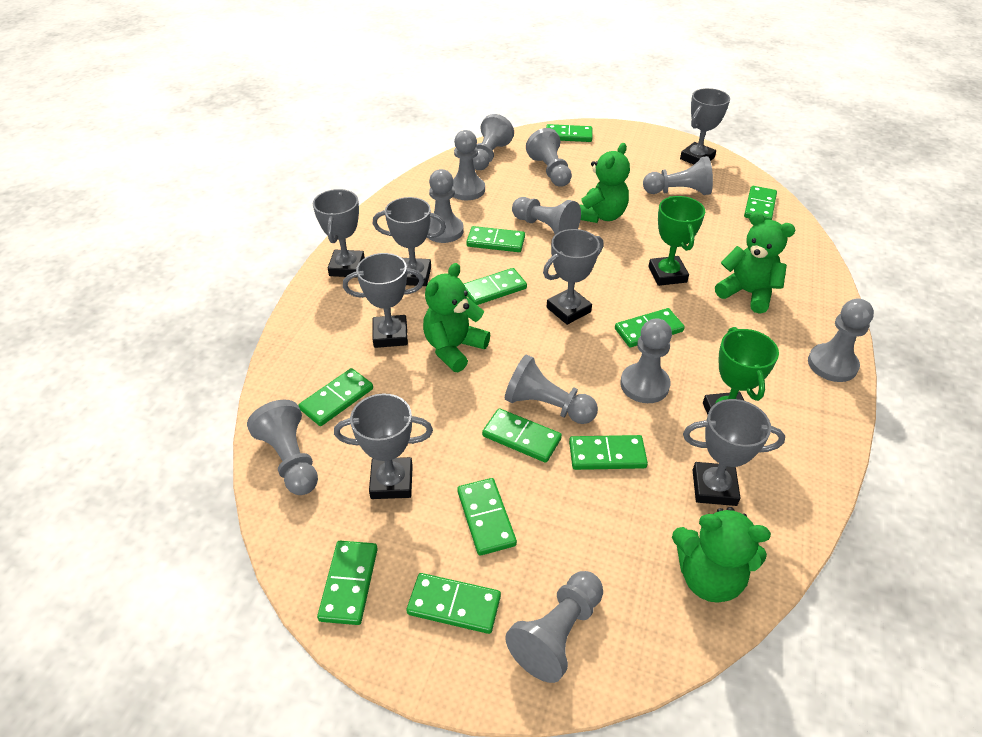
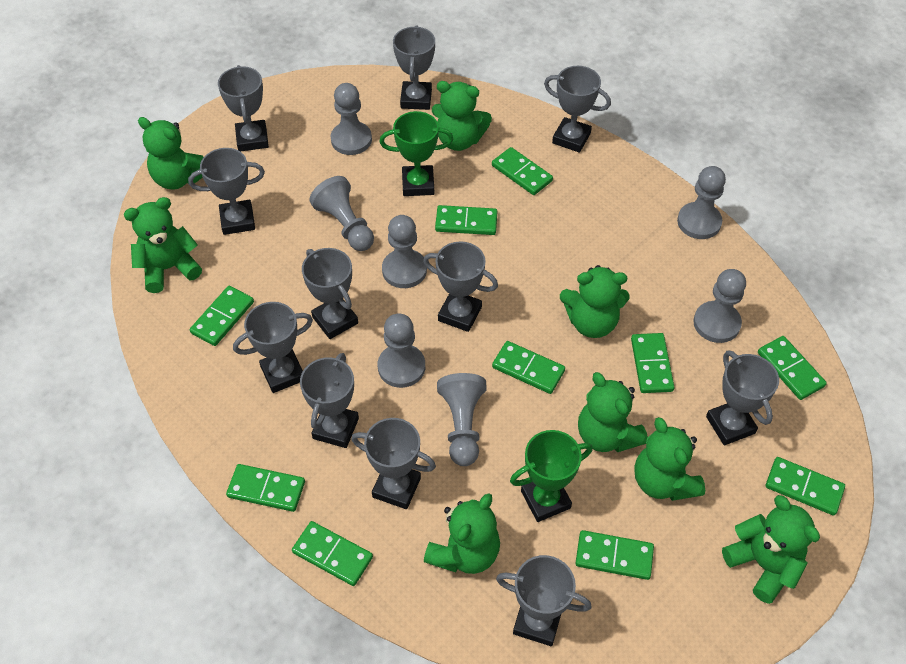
green domino: 11 -> 10
green teddy bear: 4 -> 8
grey pawn: 11 -> 7
grey trophy: 7 -> 11

